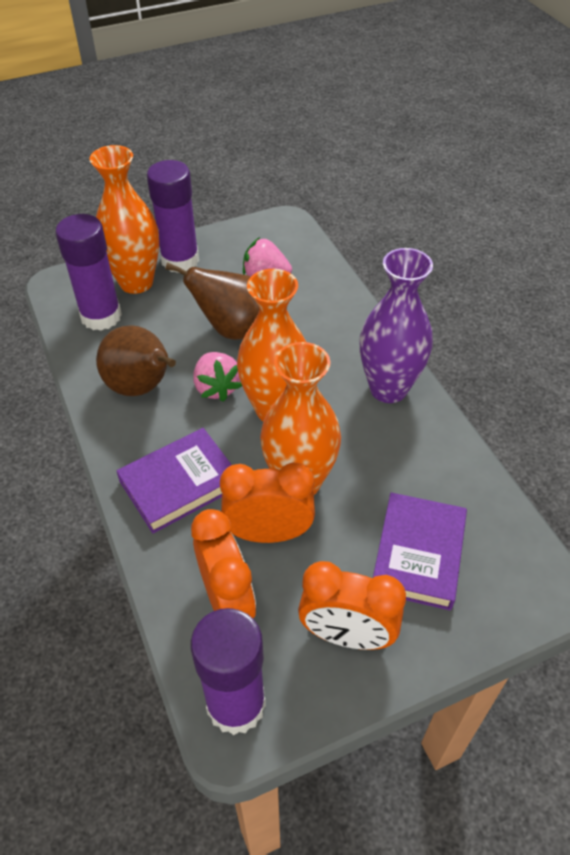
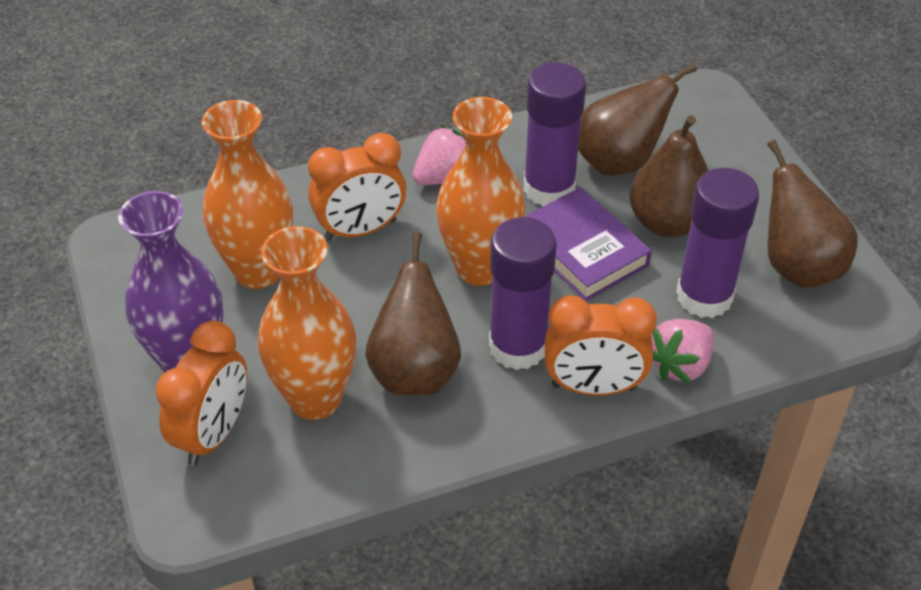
brown pear: 2 -> 4
purple book: 2 -> 1

